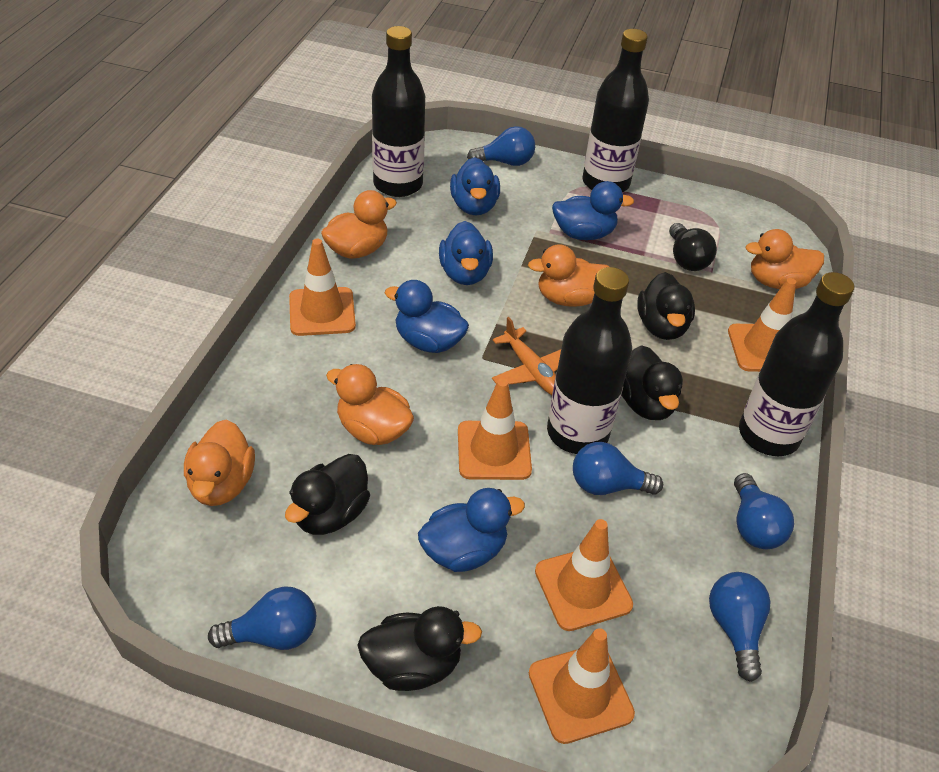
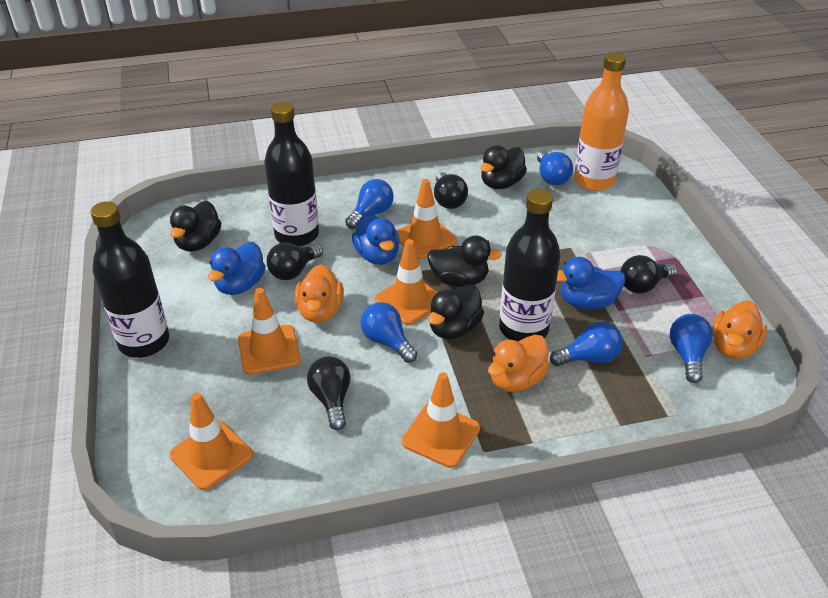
black bottle: 4 -> 3
black light bulb: 1 -> 4
blue duck: 5 -> 3
orange bottle: 0 -> 1
orange duck: 5 -> 3
orange plane: 1 -> 0

